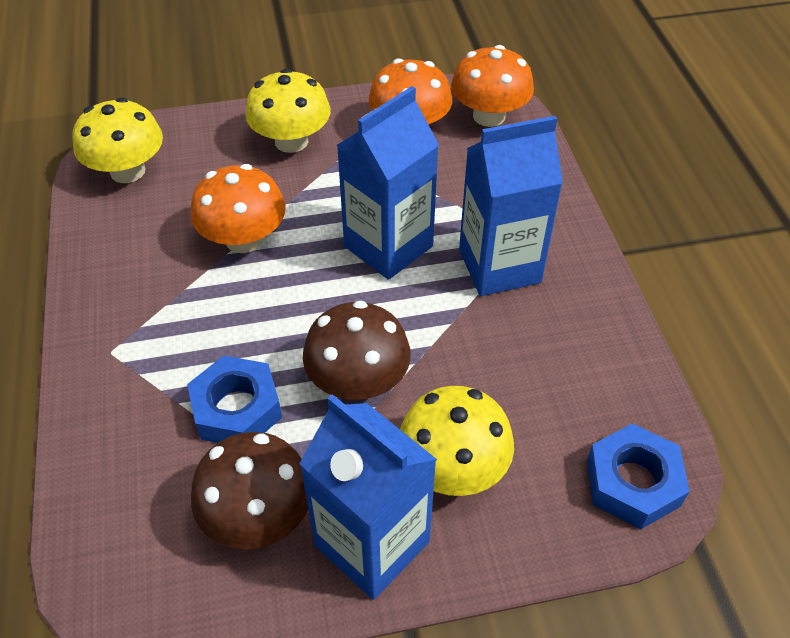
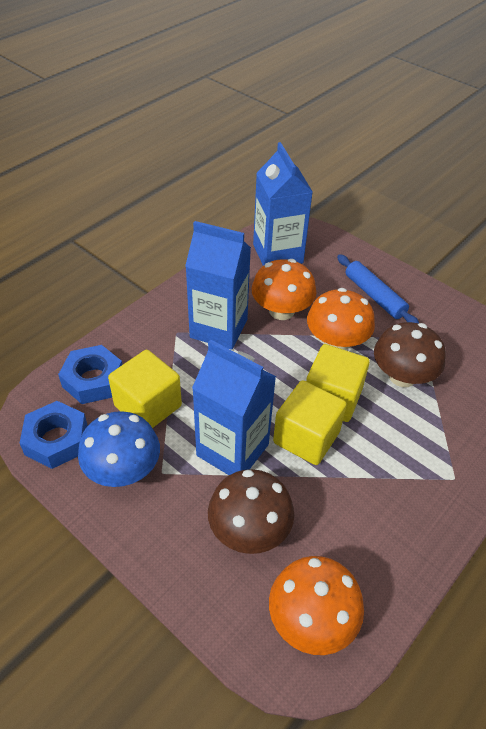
blue mushroom: 0 -> 1
blue rolling pin: 0 -> 1
yellow cube: 0 -> 3
yellow mushroom: 3 -> 0

